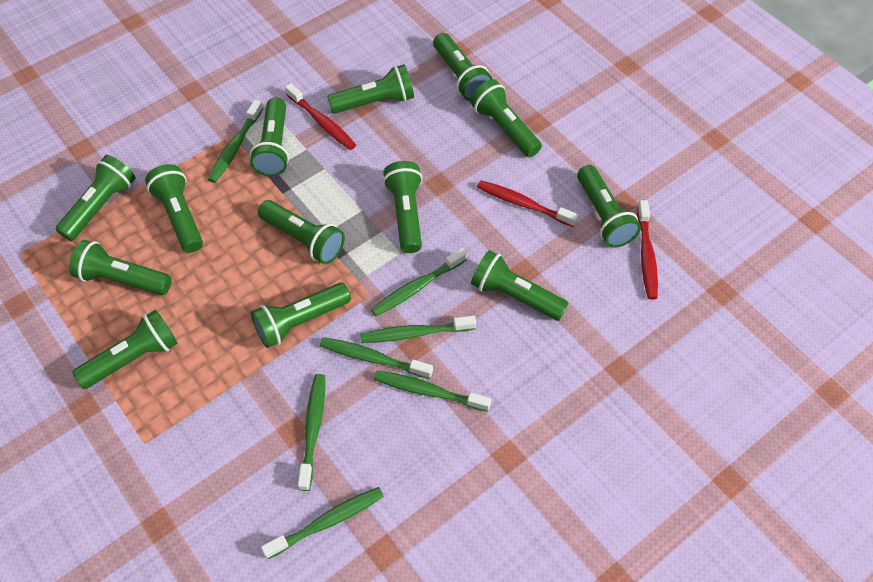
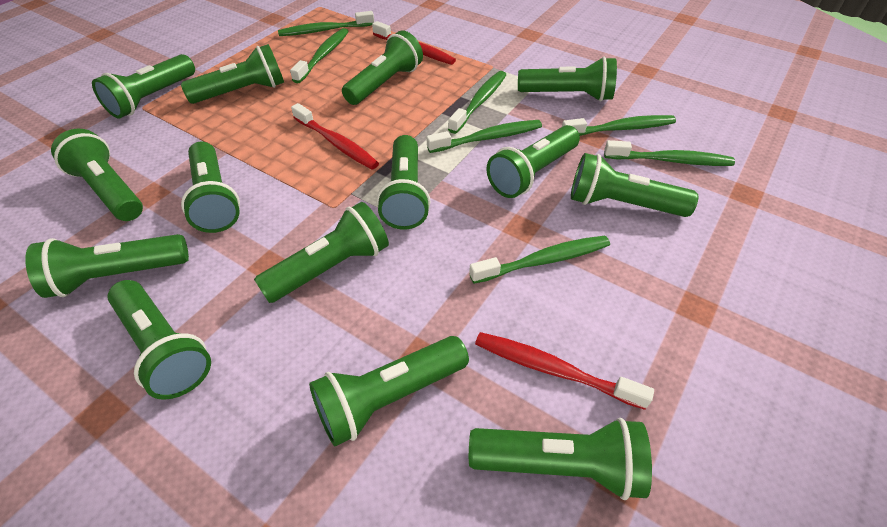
green flashlight: 13 -> 14

